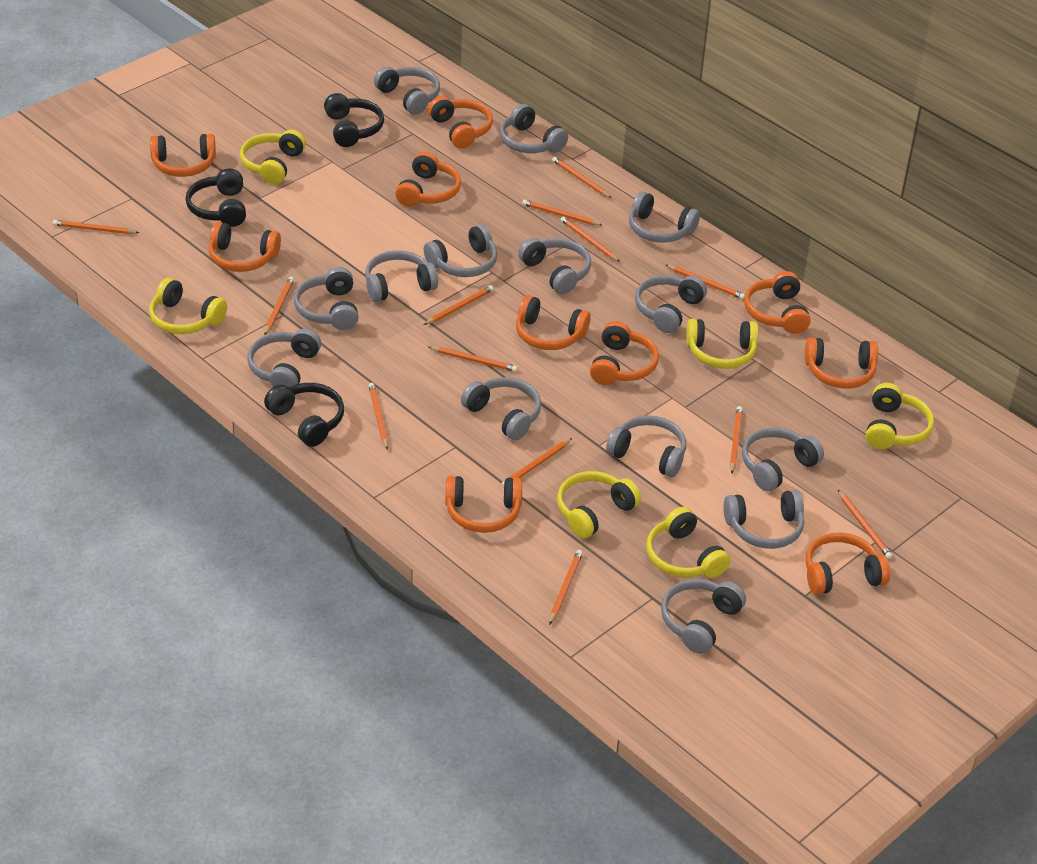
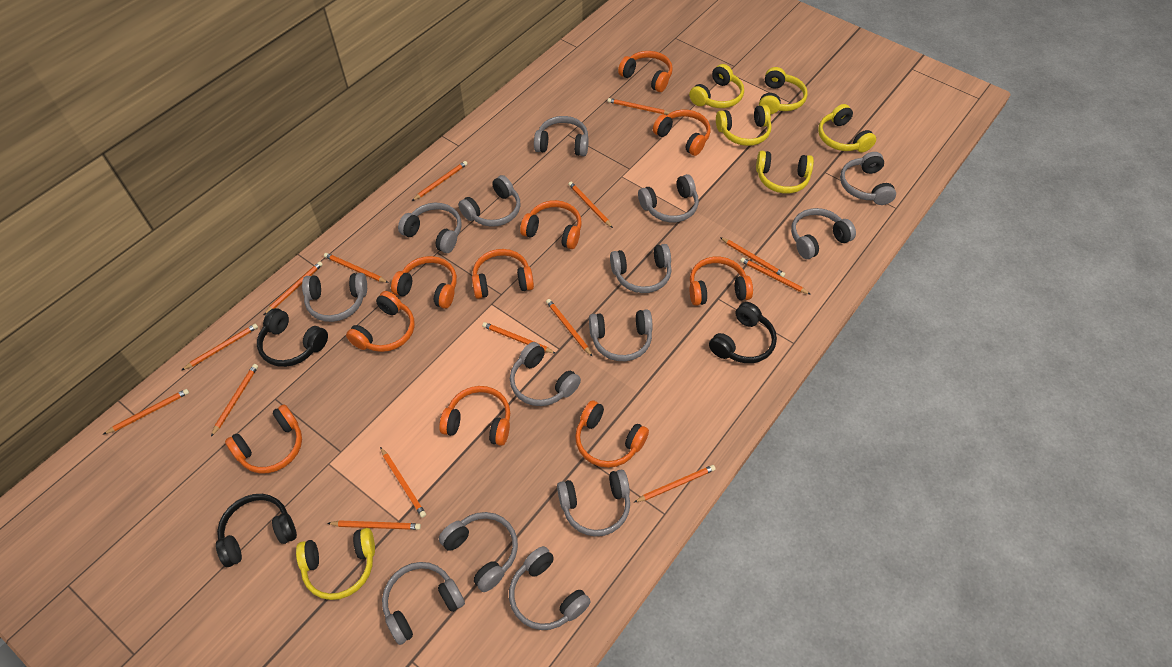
orange pencil: 13 -> 15

